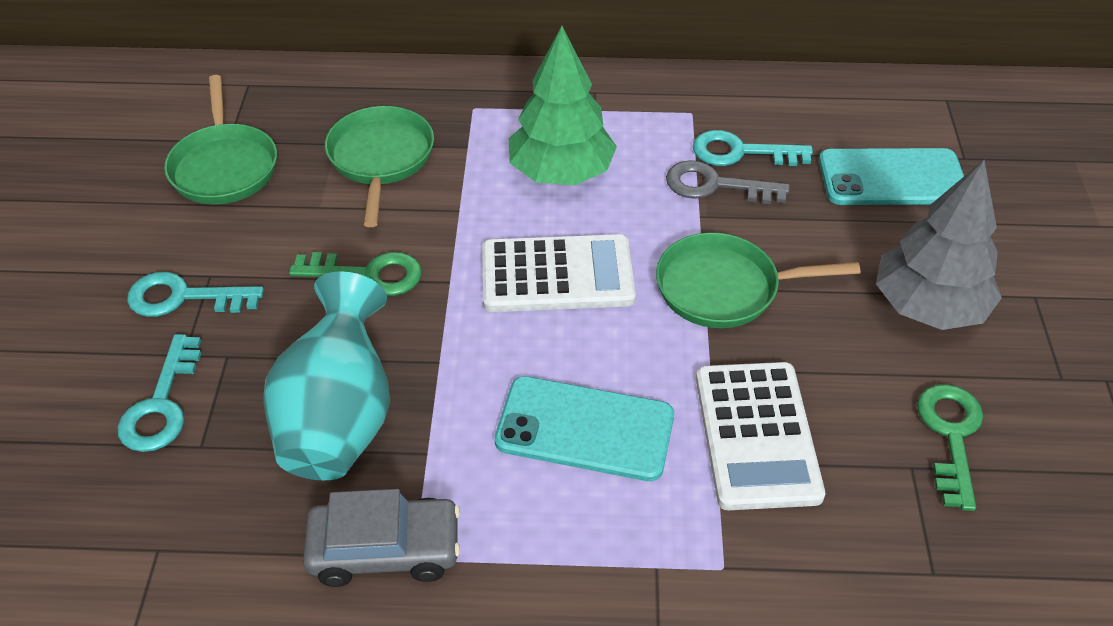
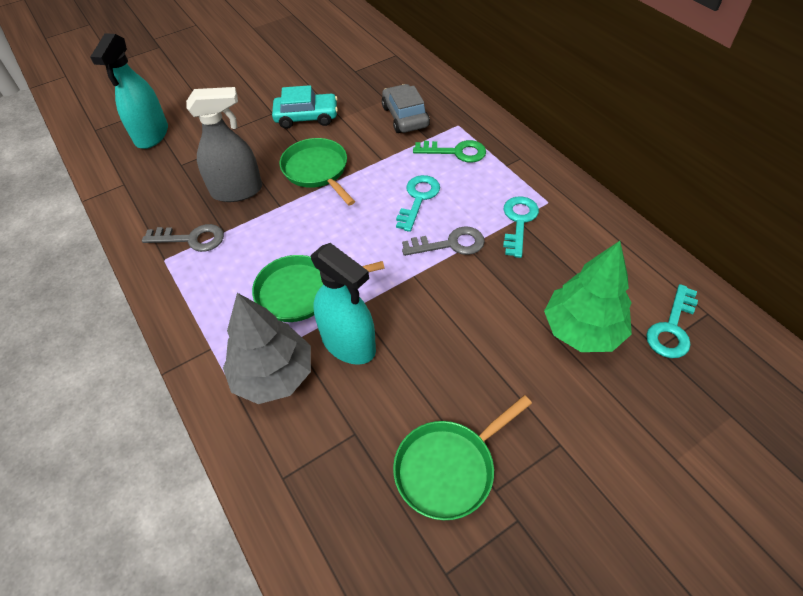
green key: 2 -> 1
grey key: 1 -> 2
grey spray bottle: 0 -> 1
turquoise car: 0 -> 1
turquoise phone: 2 -> 0
turquoise spray bottle: 0 -> 2
turquoise vase: 1 -> 0
white calculator: 2 -> 0

